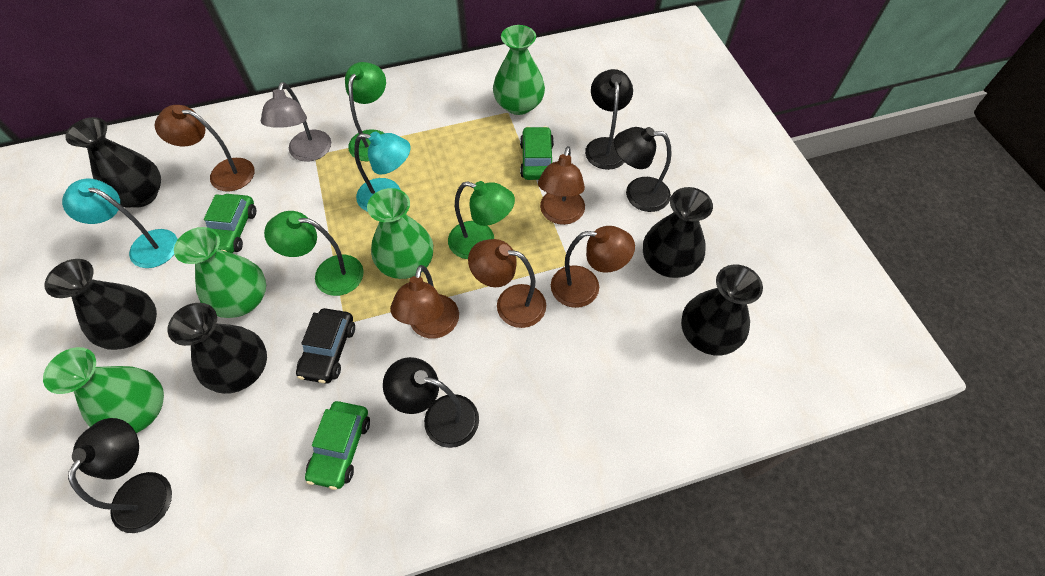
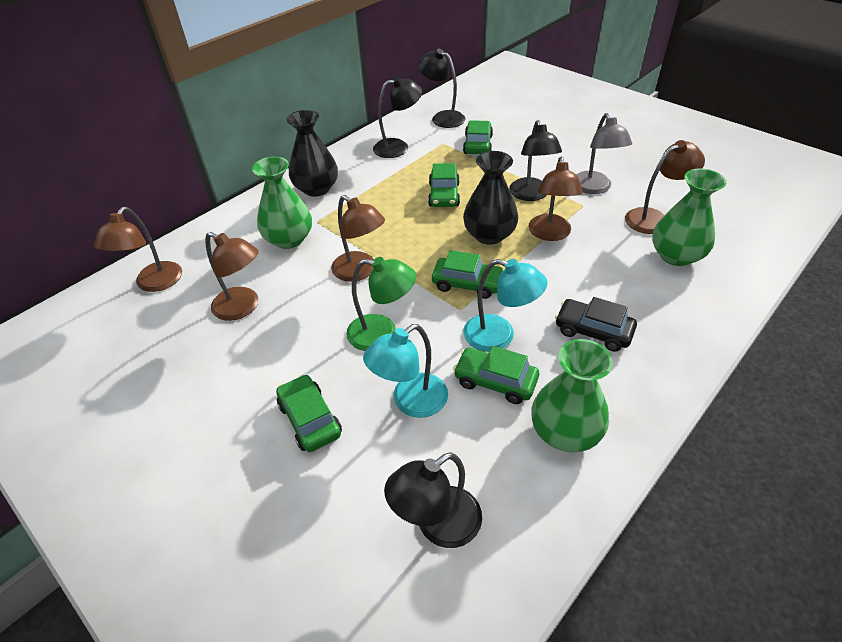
black vase: 5 -> 2
green car: 3 -> 5
green lamp: 3 -> 1
green vase: 4 -> 3

